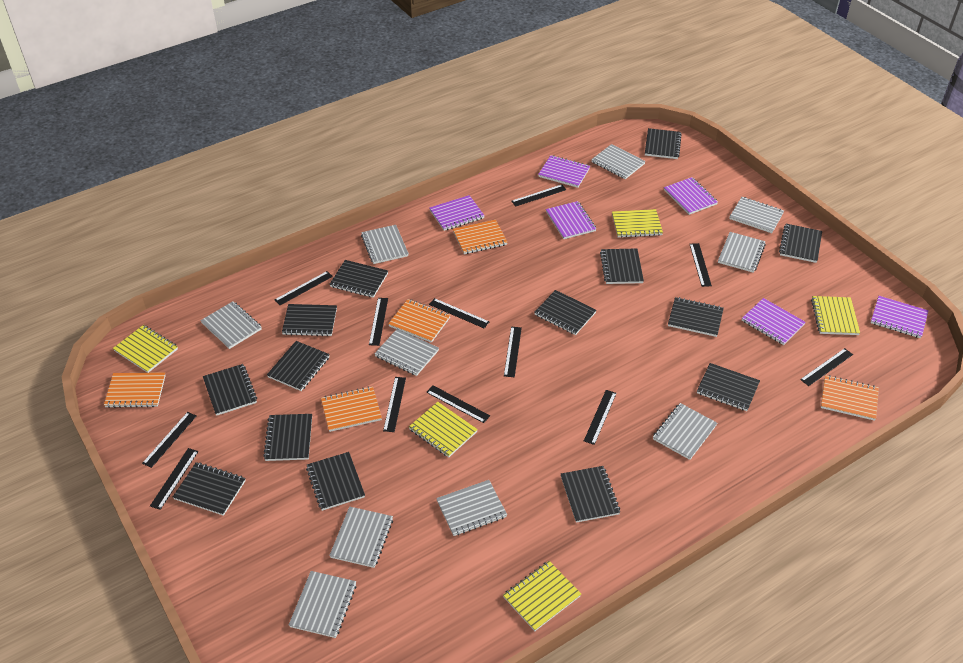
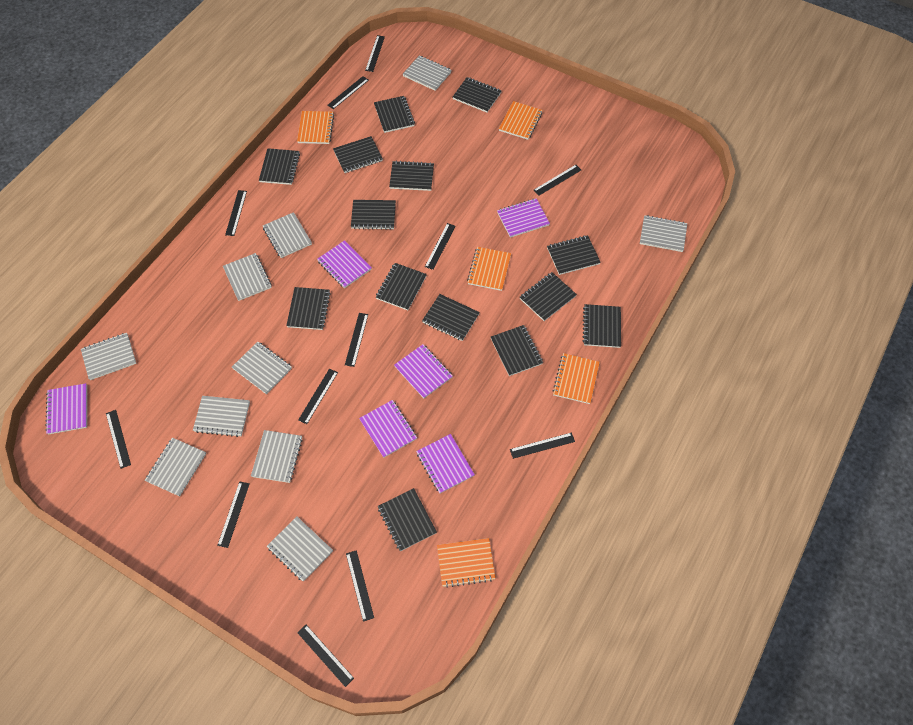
yellow notebook: 5 -> 0

